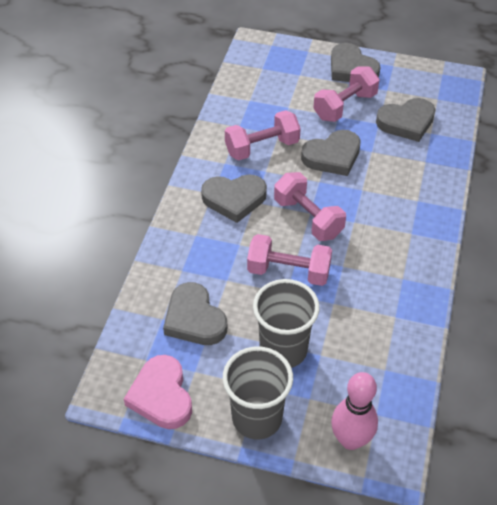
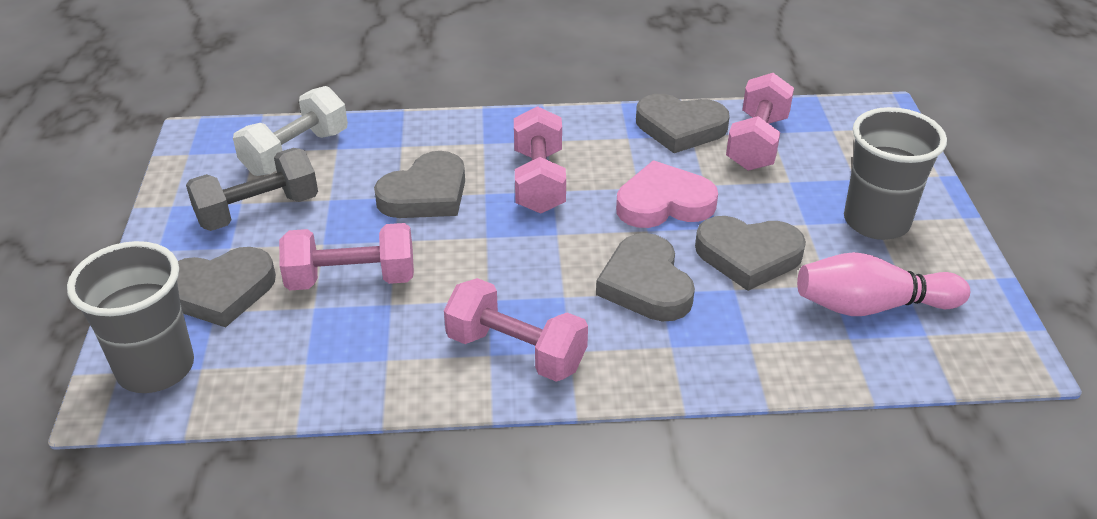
grey dumbbell: 0 -> 1
white dumbbell: 0 -> 1

